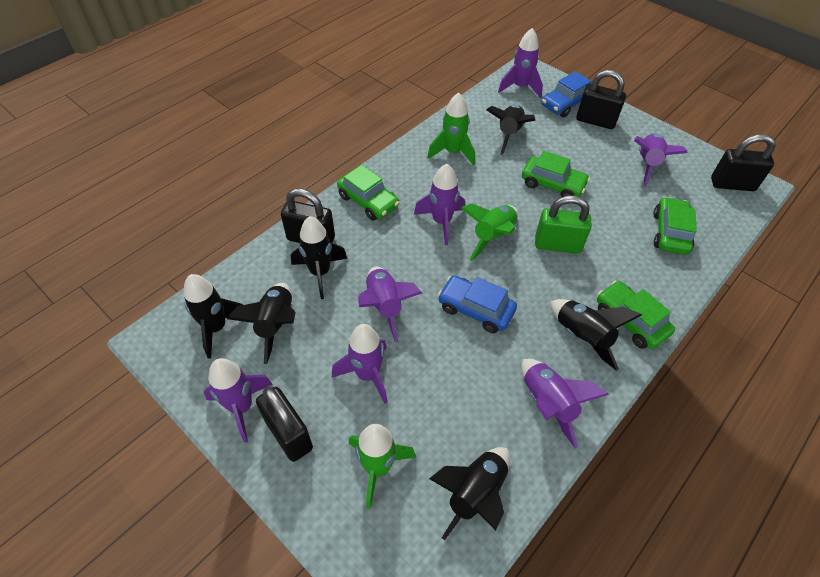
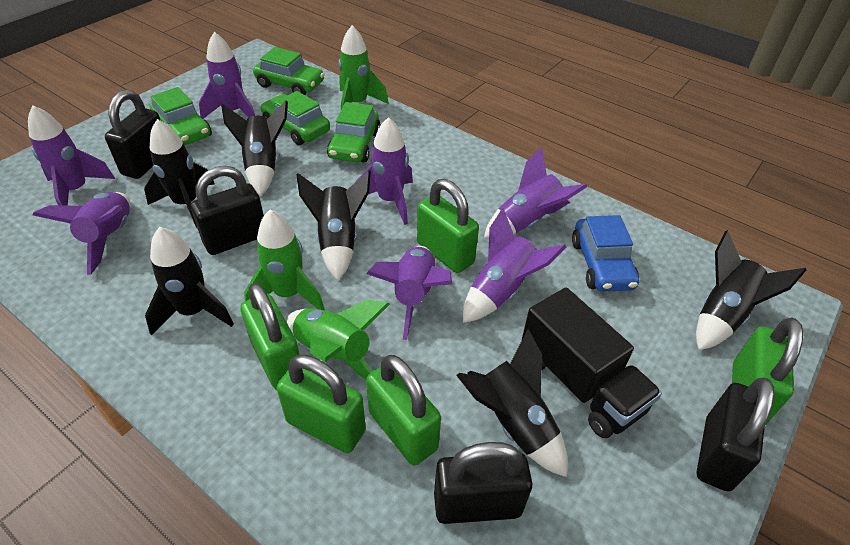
black truck: 0 -> 1
blue car: 2 -> 1
green padlock: 1 -> 5

